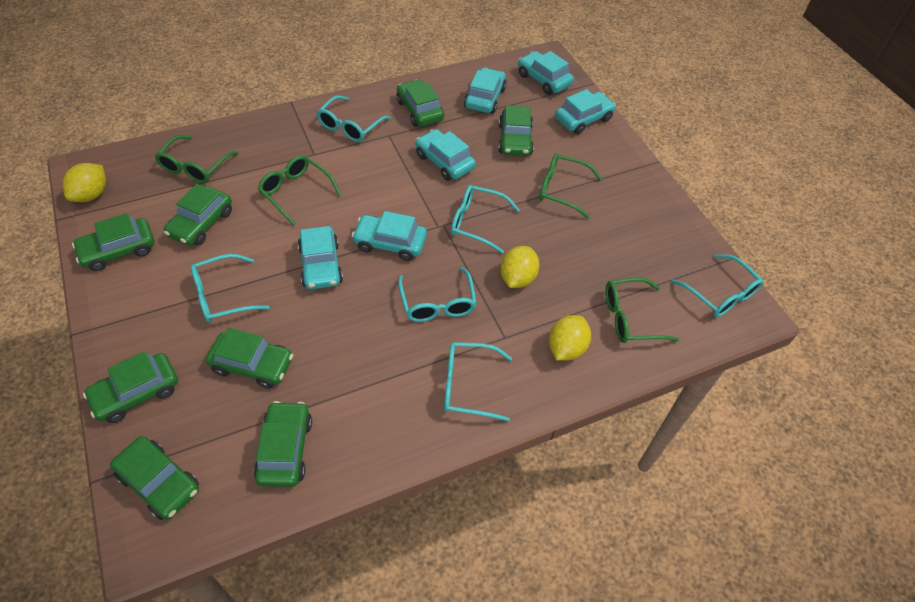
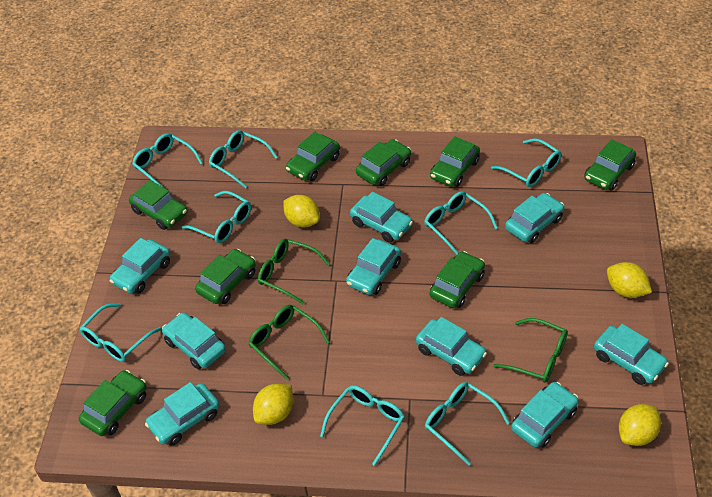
green glasses: 4 -> 3
turquoise car: 6 -> 9
turquoise glasses: 6 -> 8
yellow lemon: 3 -> 4

